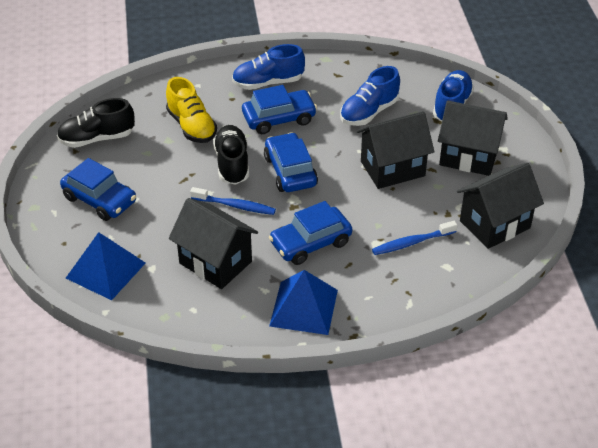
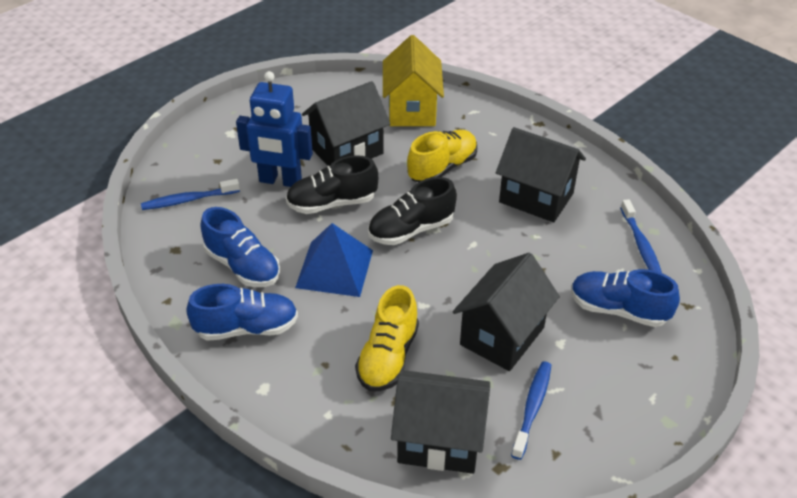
blue car: 4 -> 0
blue pyramid: 2 -> 1
blue robot: 0 -> 1
blue toothbrush: 2 -> 3
yellow house: 0 -> 1
yellow shoe: 1 -> 2

